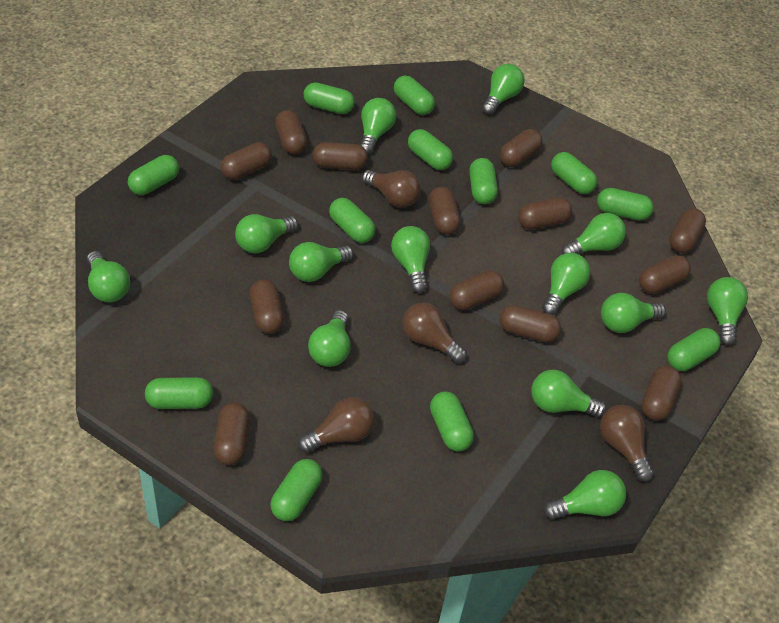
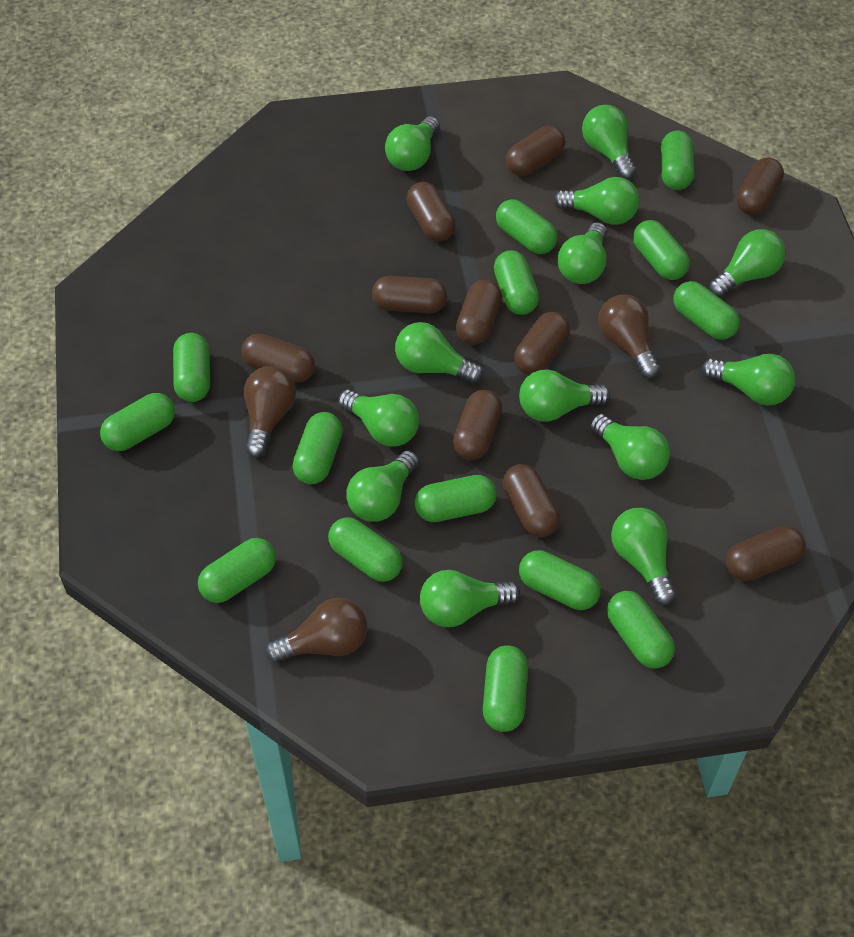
brown capsule: 13 -> 10
brown light bulb: 4 -> 3
green capsule: 12 -> 14

